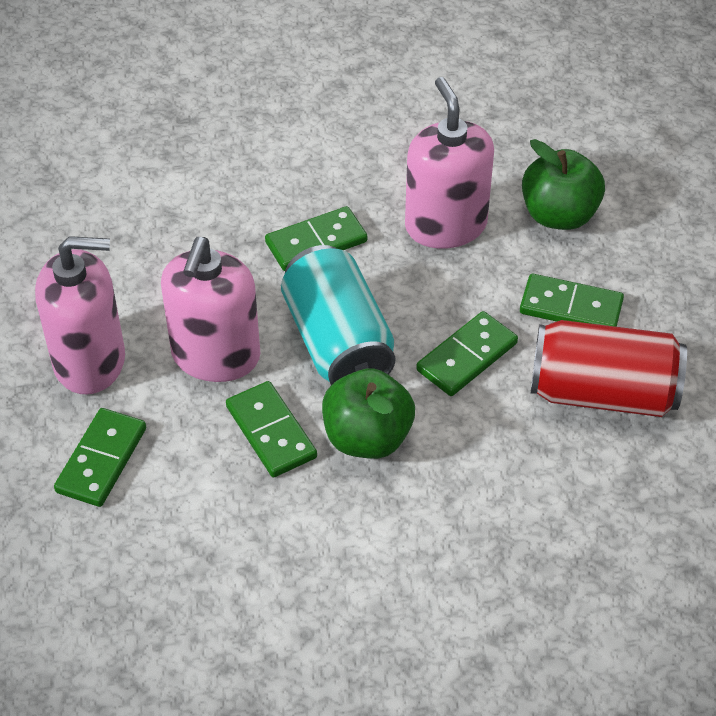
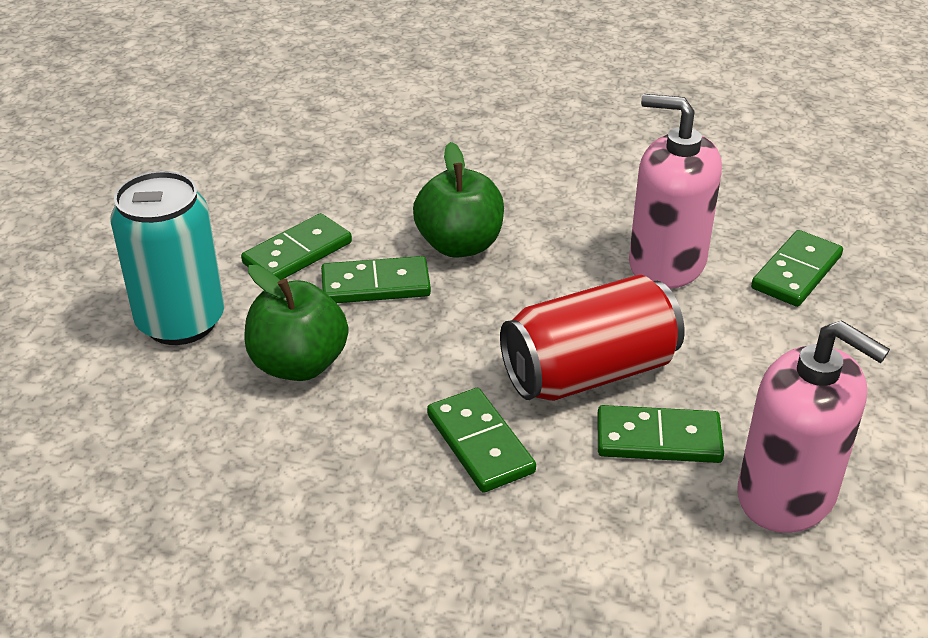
pink soap dispenser: 3 -> 2

